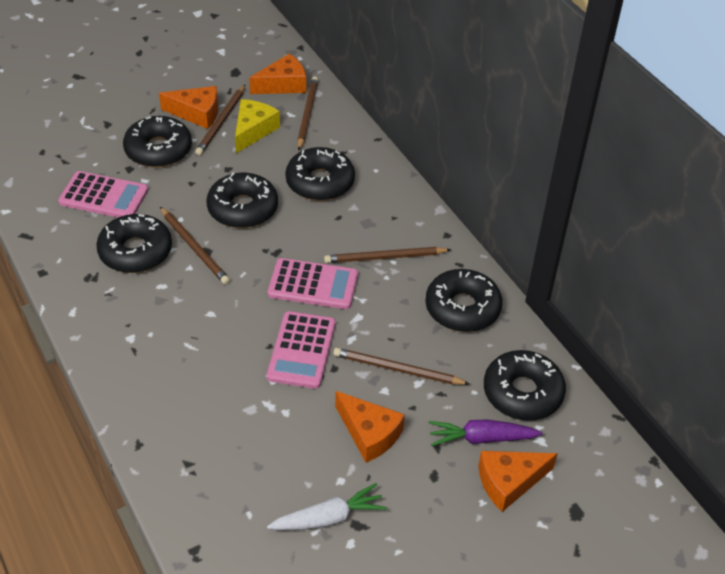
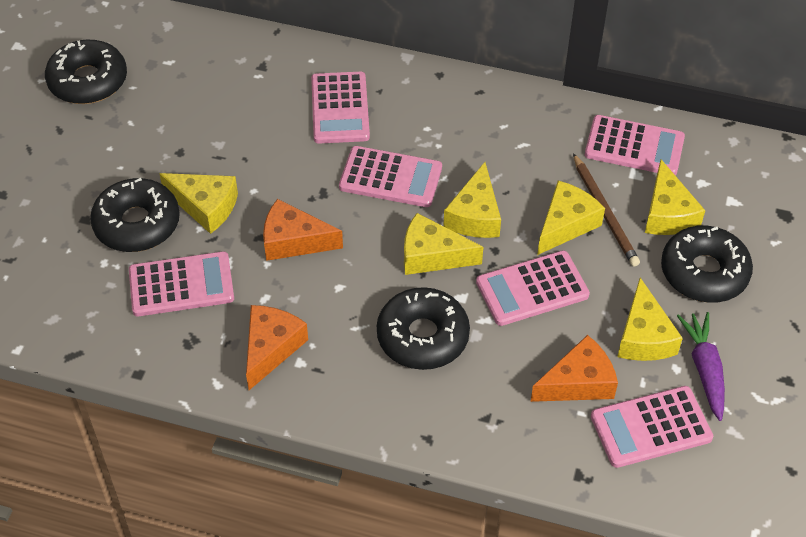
black donut: 6 -> 4
brown pencil: 5 -> 1
orange cheese: 4 -> 3
pink calculator: 3 -> 6
white carrot: 1 -> 0
yellow cheese: 1 -> 6

